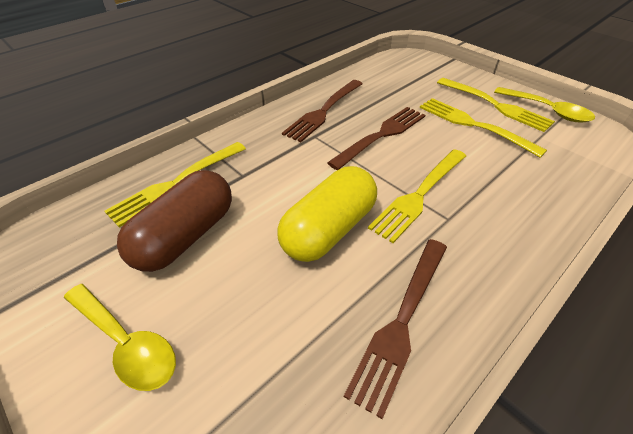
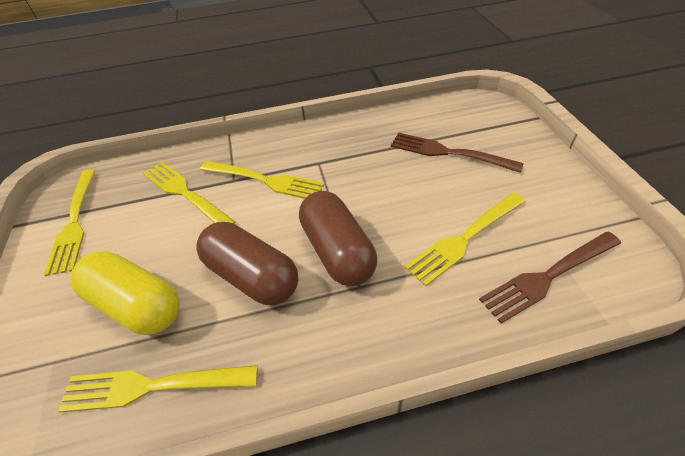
brown capsule: 1 -> 2
brown fork: 3 -> 2
yellow fork: 4 -> 5
yellow spoon: 2 -> 0

